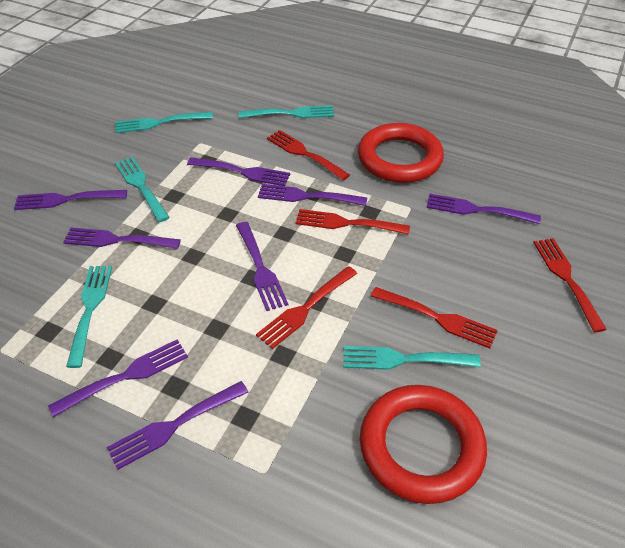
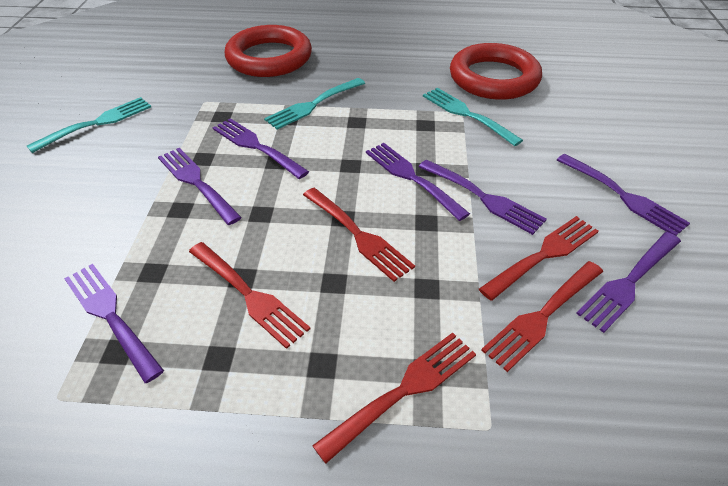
purple fork: 8 -> 7
turquoise fork: 5 -> 3

